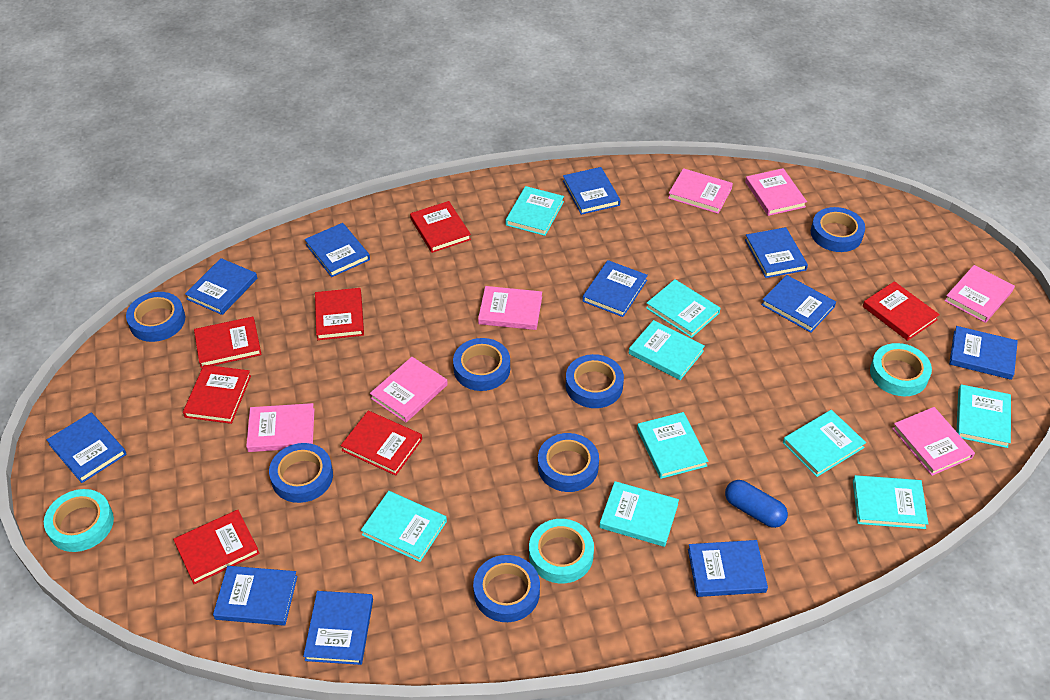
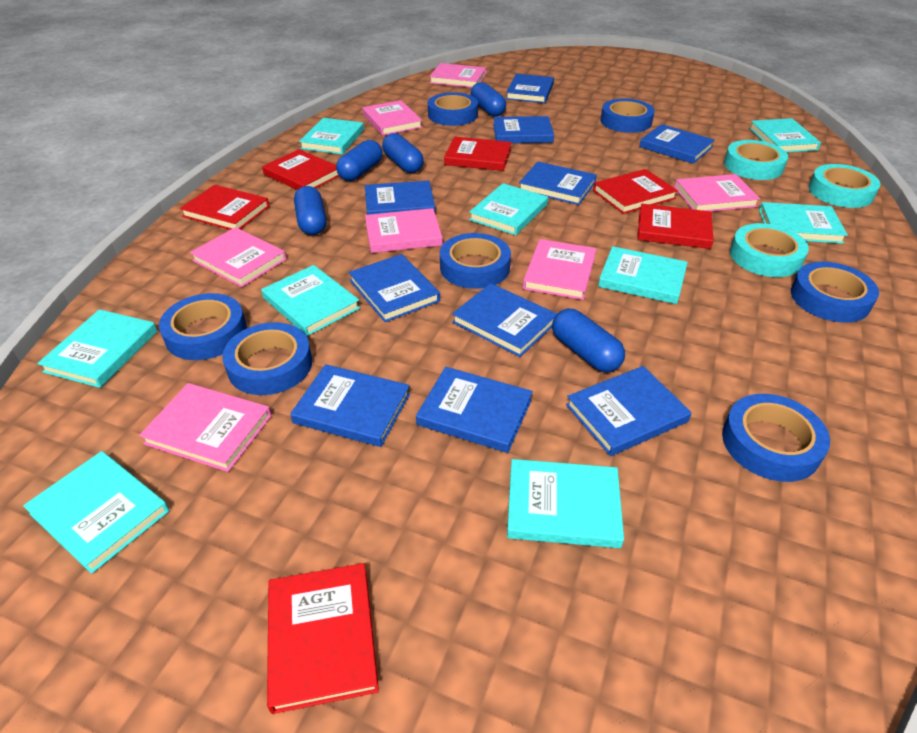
blue book: 11 -> 10
blue capsule: 1 -> 5
red book: 7 -> 6

